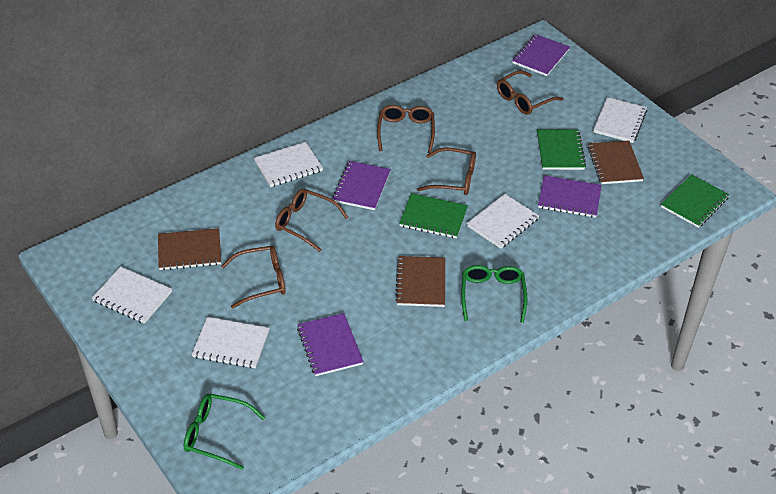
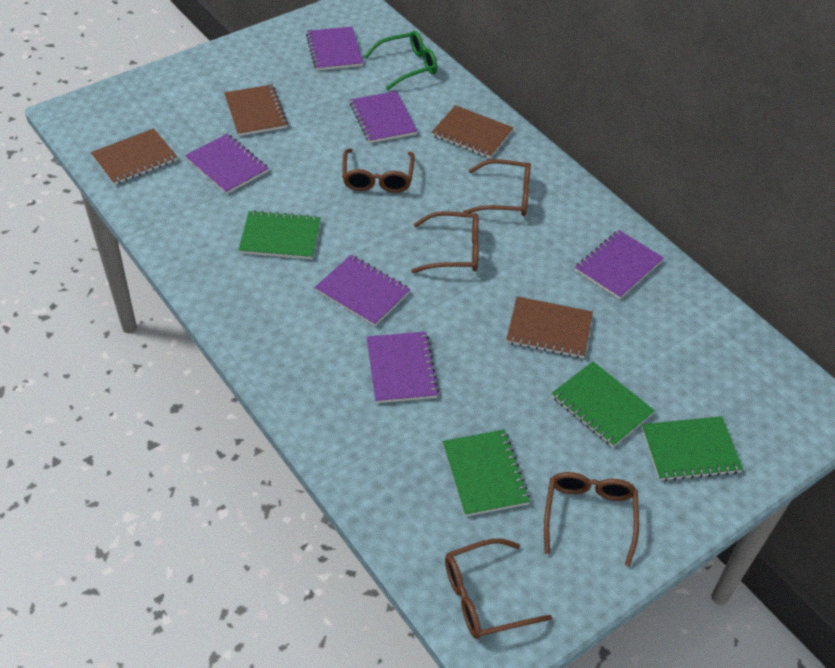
brown notebook: 3 -> 4
green glasses: 2 -> 1
green notebook: 3 -> 4
purple notebook: 4 -> 6
white notebook: 5 -> 0

